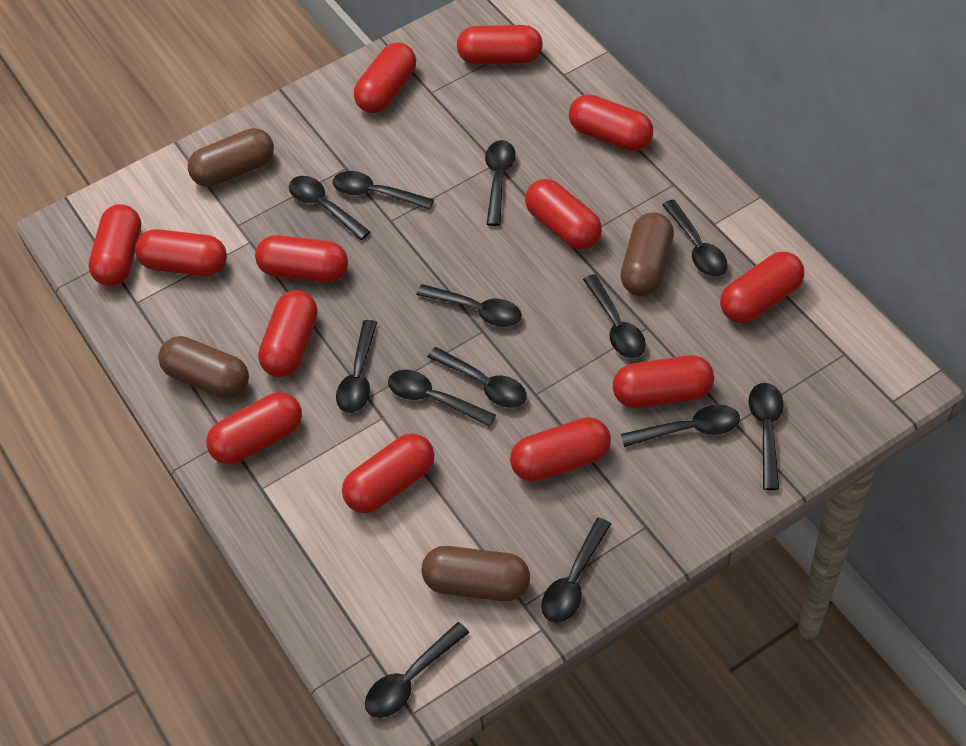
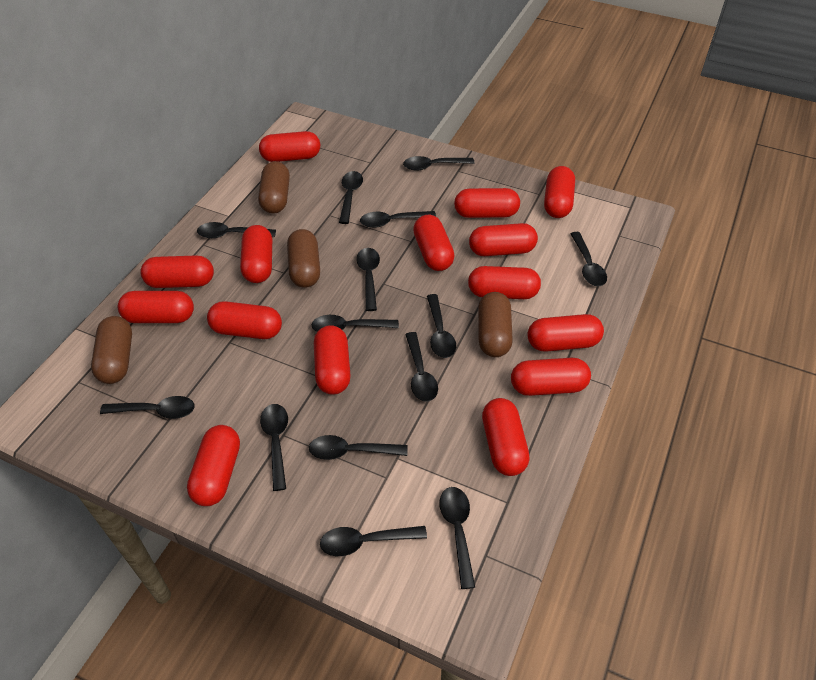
black spoon: 13 -> 14
red capsule: 13 -> 15

